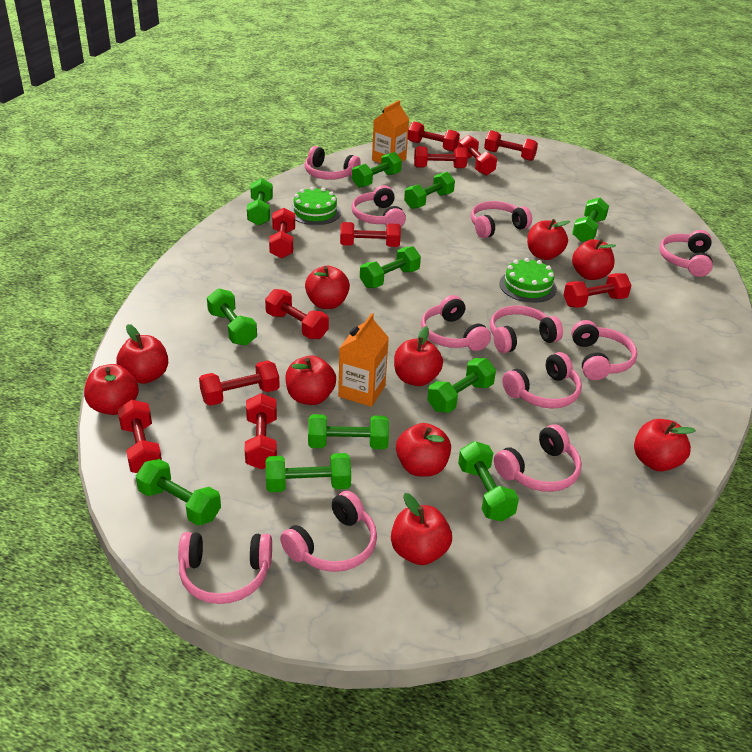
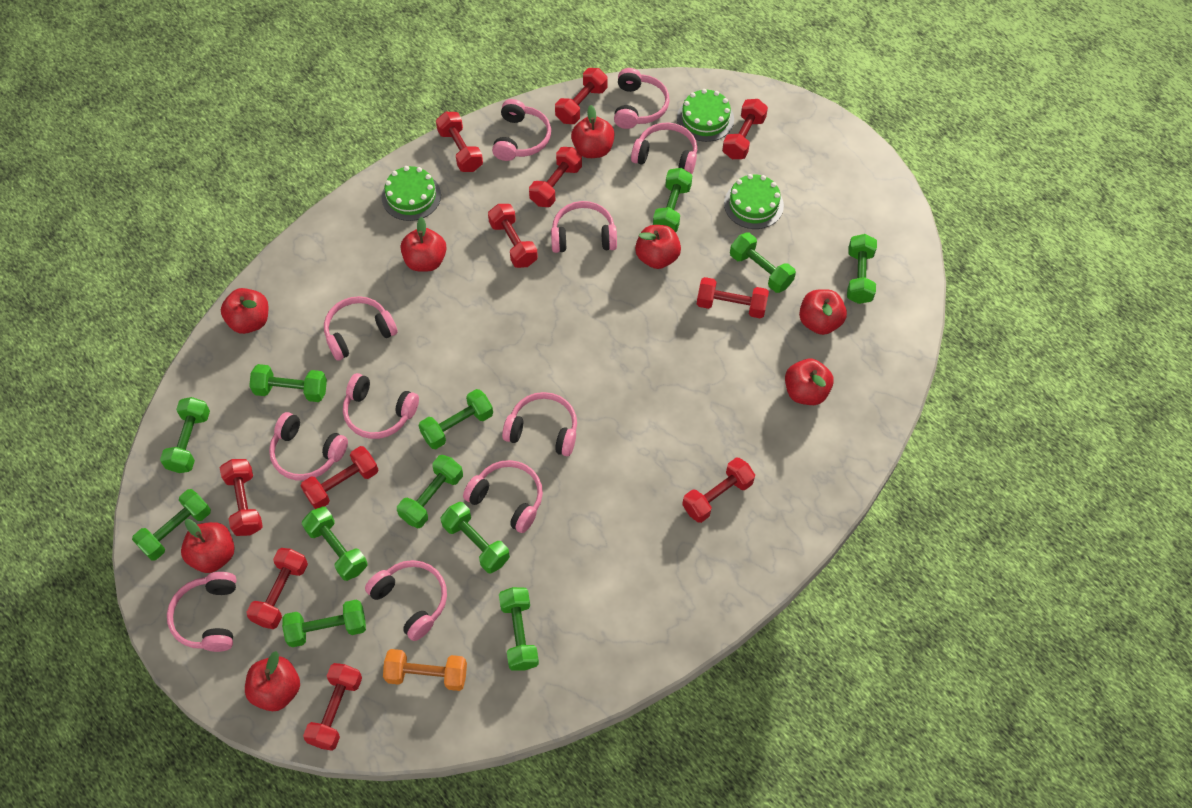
green cake: 2 -> 3
green dumbbell: 11 -> 12
orange carton: 2 -> 0
orange dumbbell: 0 -> 1
red apple: 10 -> 8

